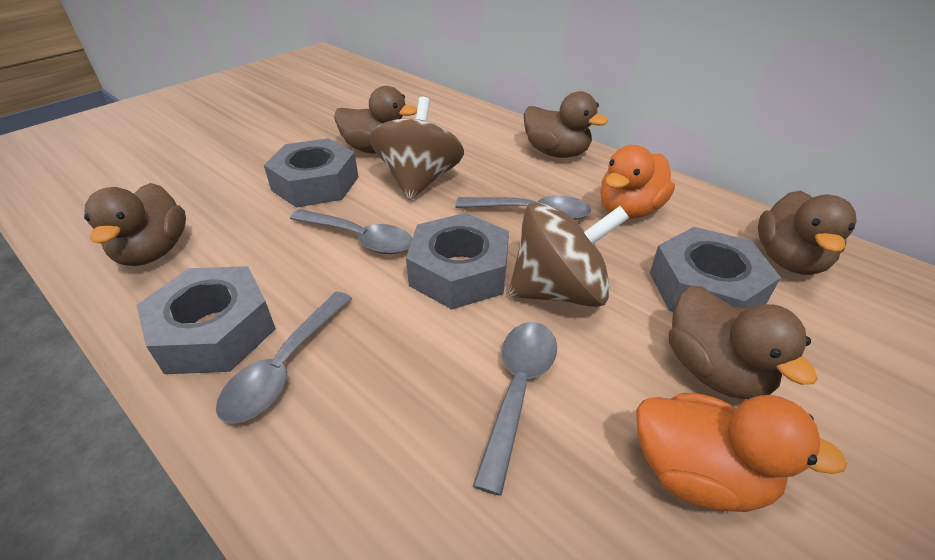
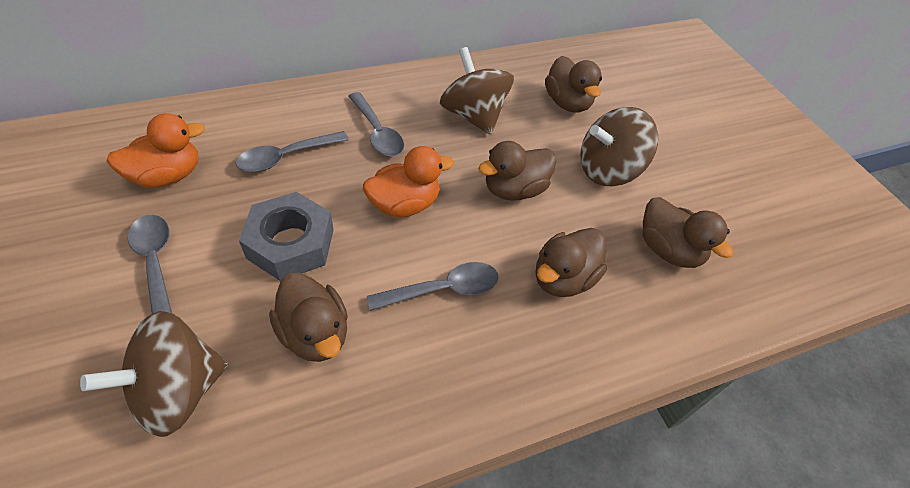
brown spinning top: 2 -> 3
grey nut: 4 -> 1

